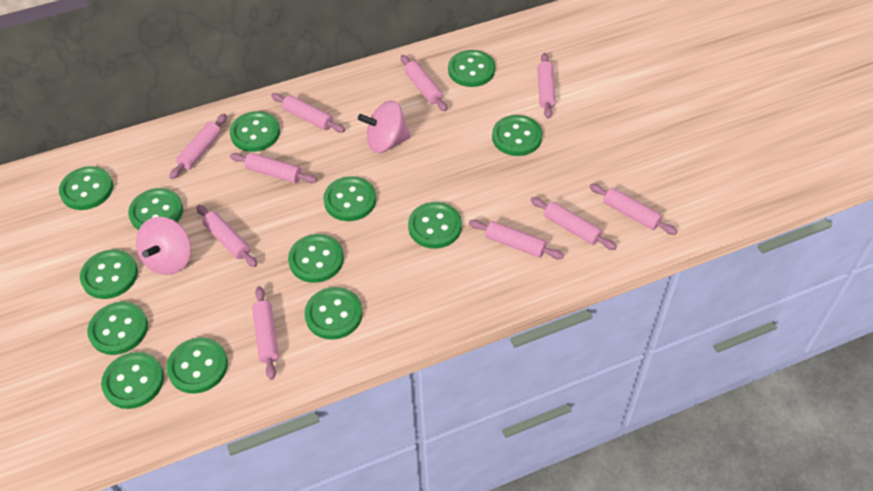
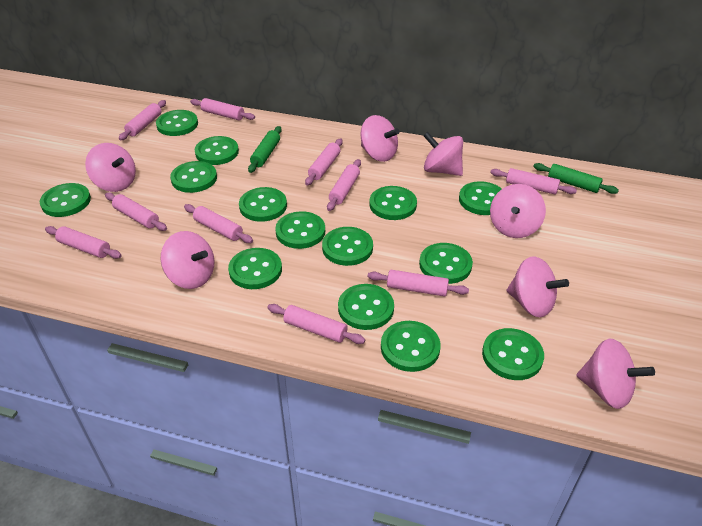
green button: 13 -> 14
green rolling pin: 0 -> 2
pink spinning top: 2 -> 7

